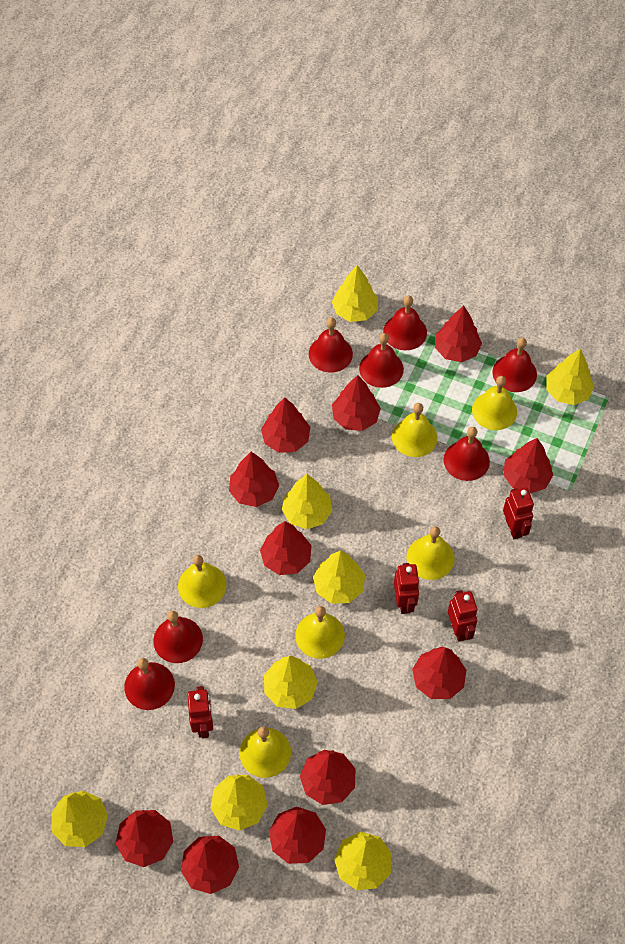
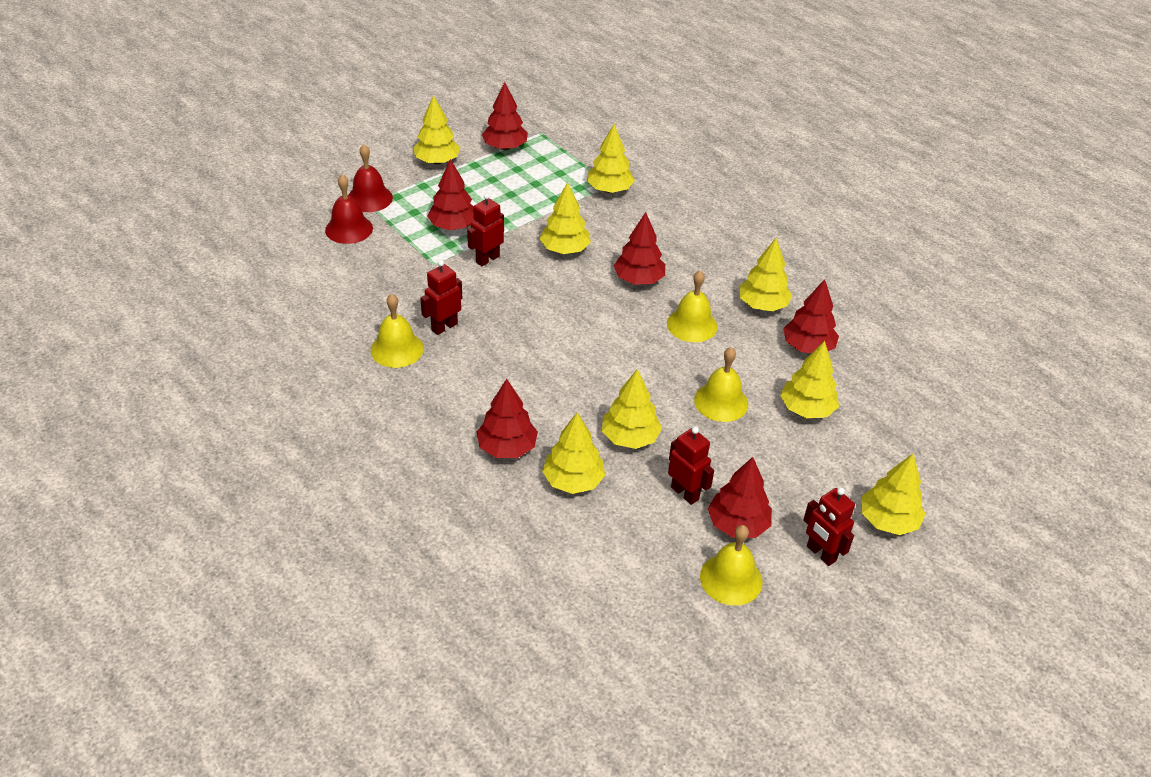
red bell: 7 -> 2
red tree: 11 -> 6
yellow bell: 6 -> 4

